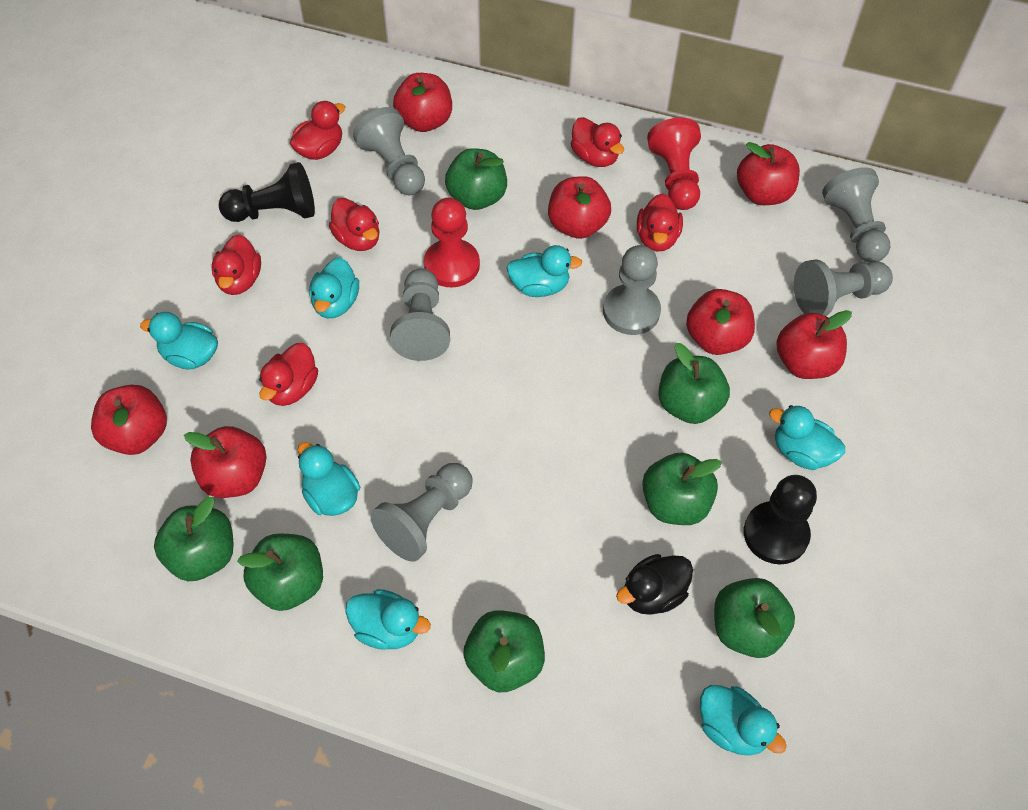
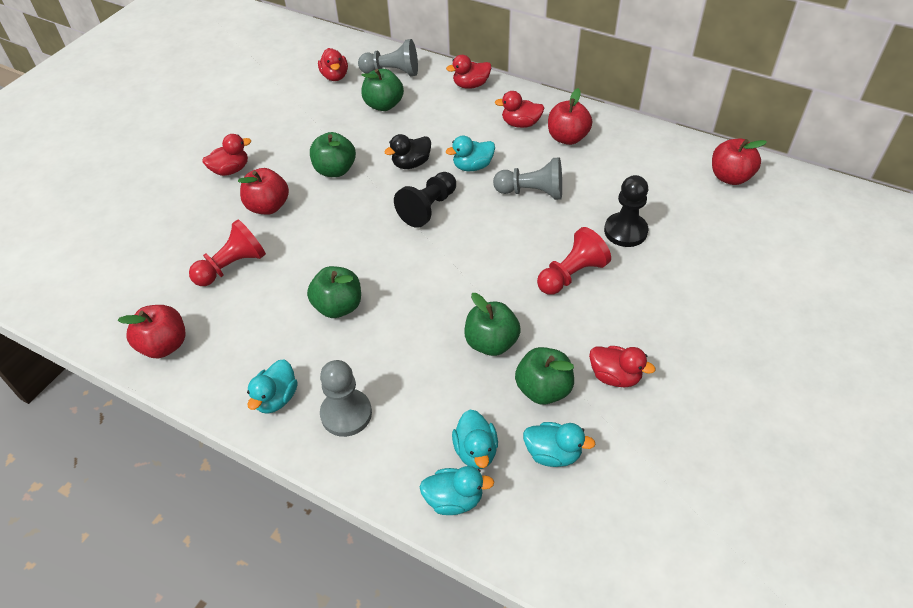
green apple: 7 -> 5
grey pawn: 6 -> 3
red apple: 7 -> 4
red duck: 6 -> 5
turquoise duck: 7 -> 5

